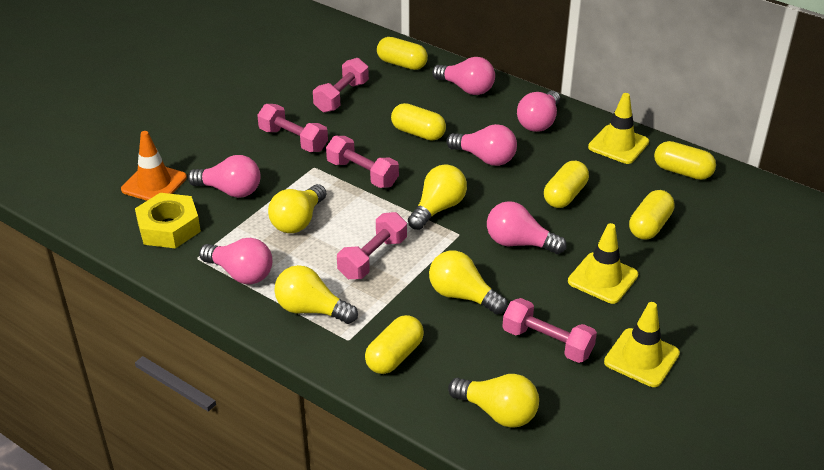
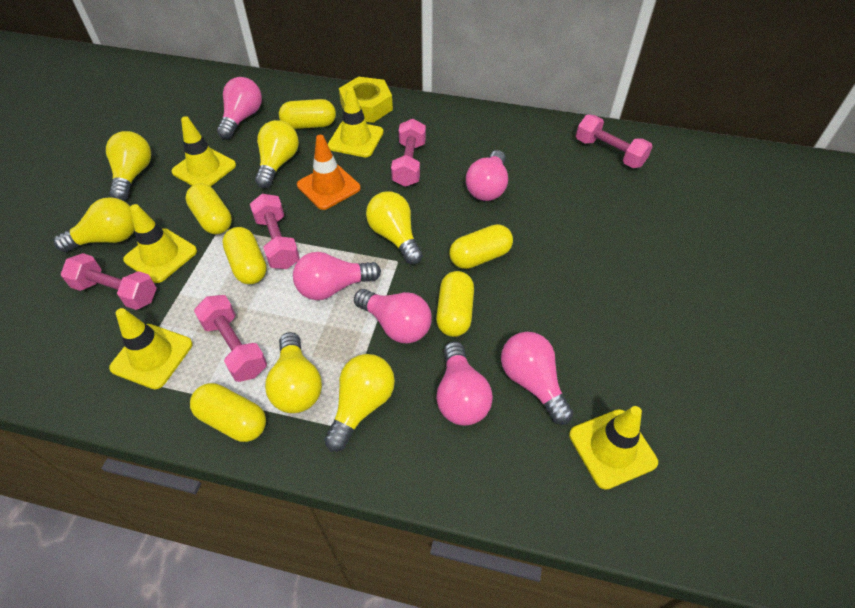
yellow light bulb: 5 -> 6
yellow traffic cone: 3 -> 5

